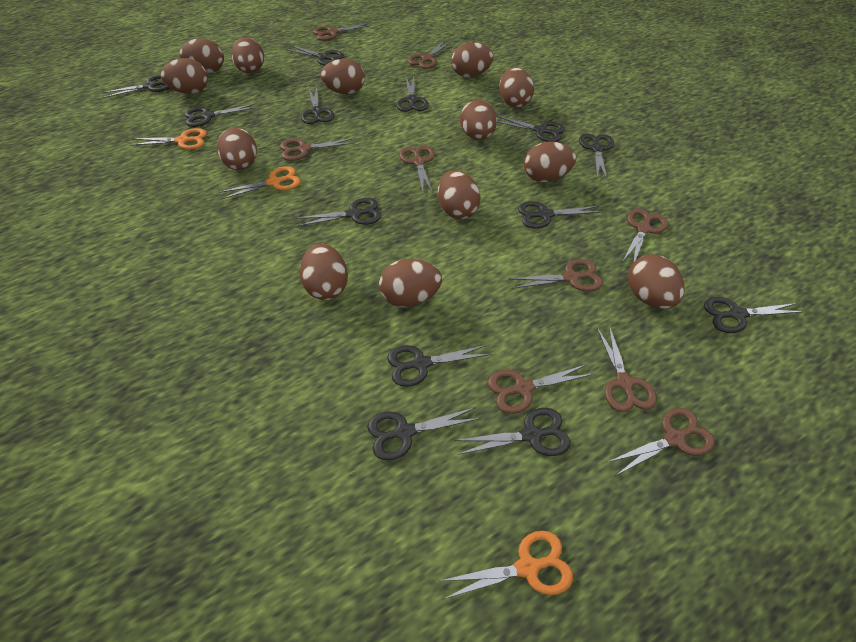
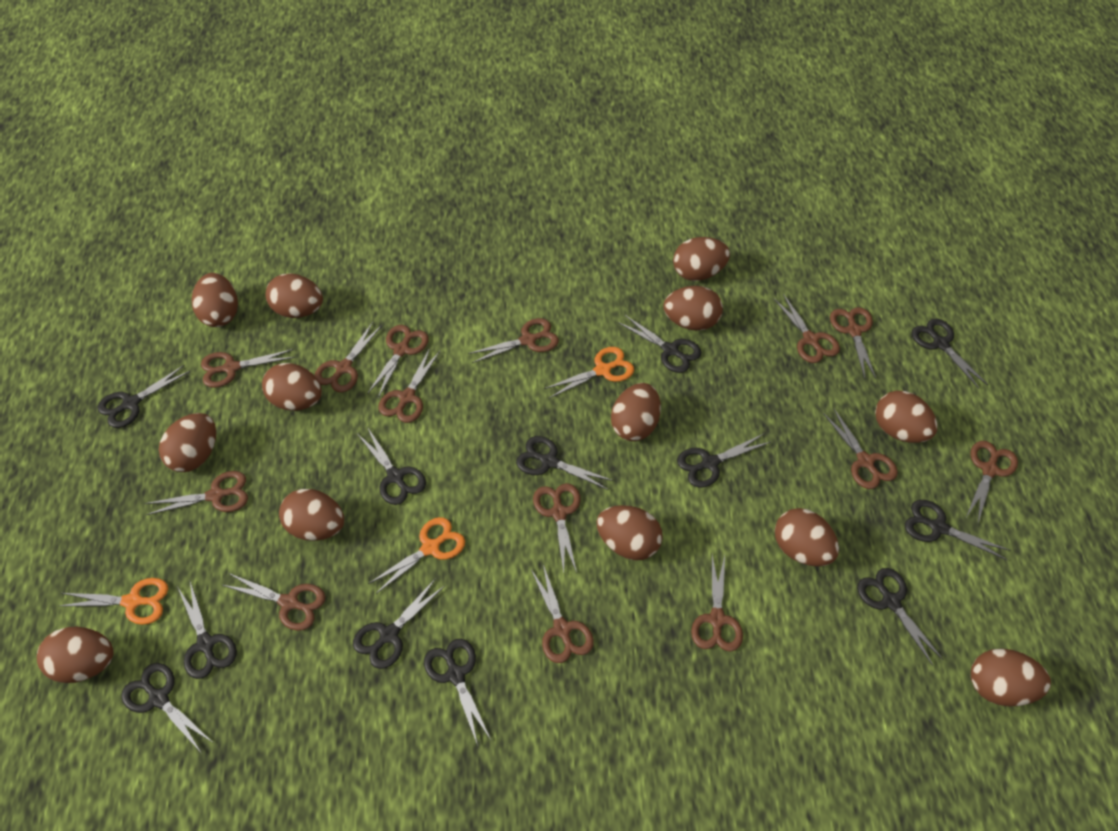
black scissors: 13 -> 12
brown scissors: 9 -> 14

